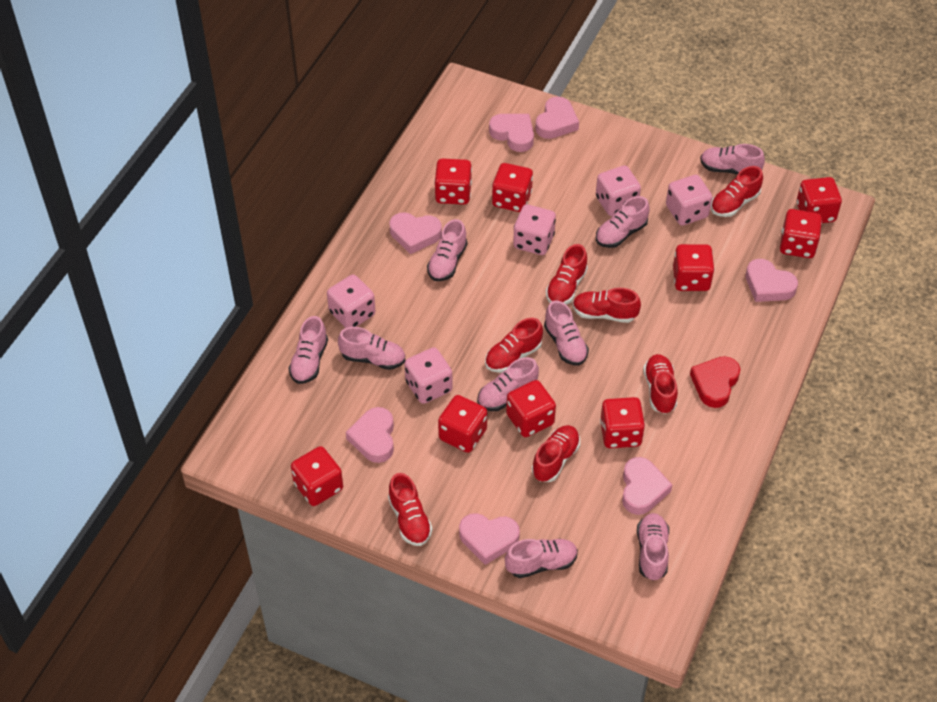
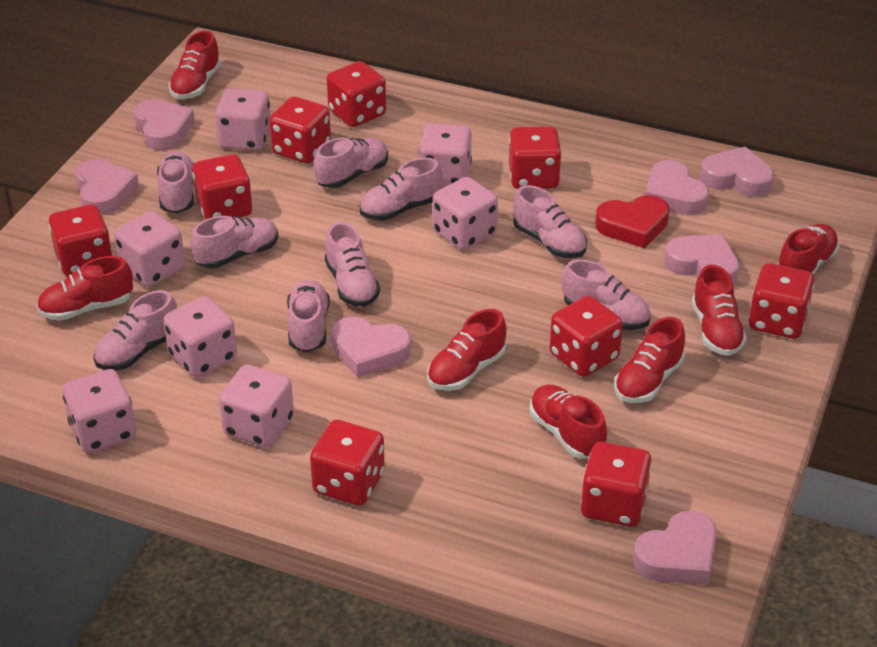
pink dice: 5 -> 7

